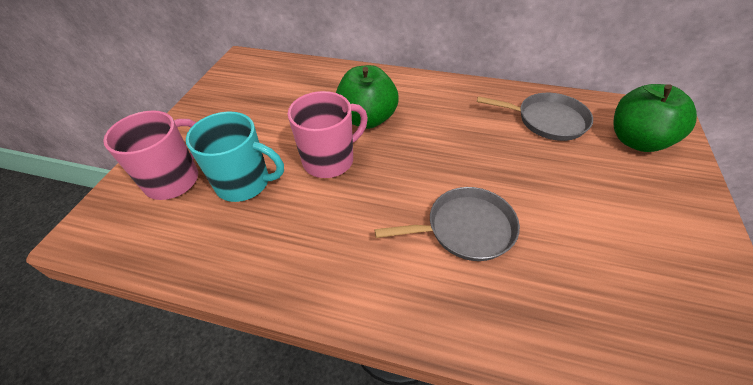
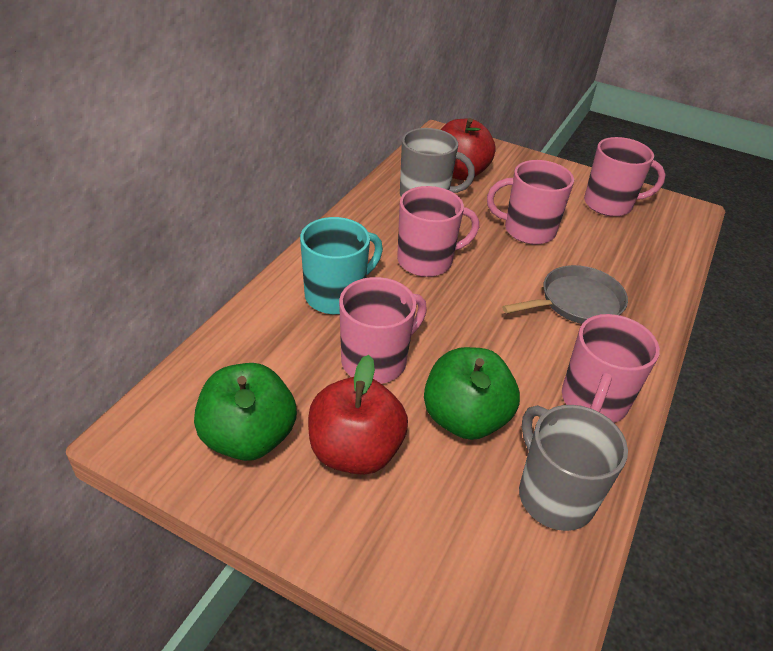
grey mug: 0 -> 2
grey pan: 2 -> 1
pink mug: 2 -> 5
red apple: 0 -> 2

